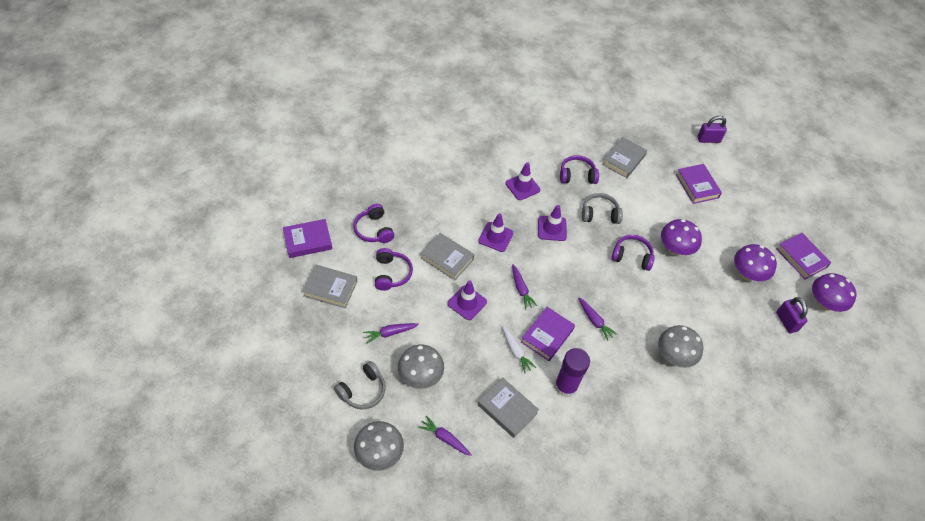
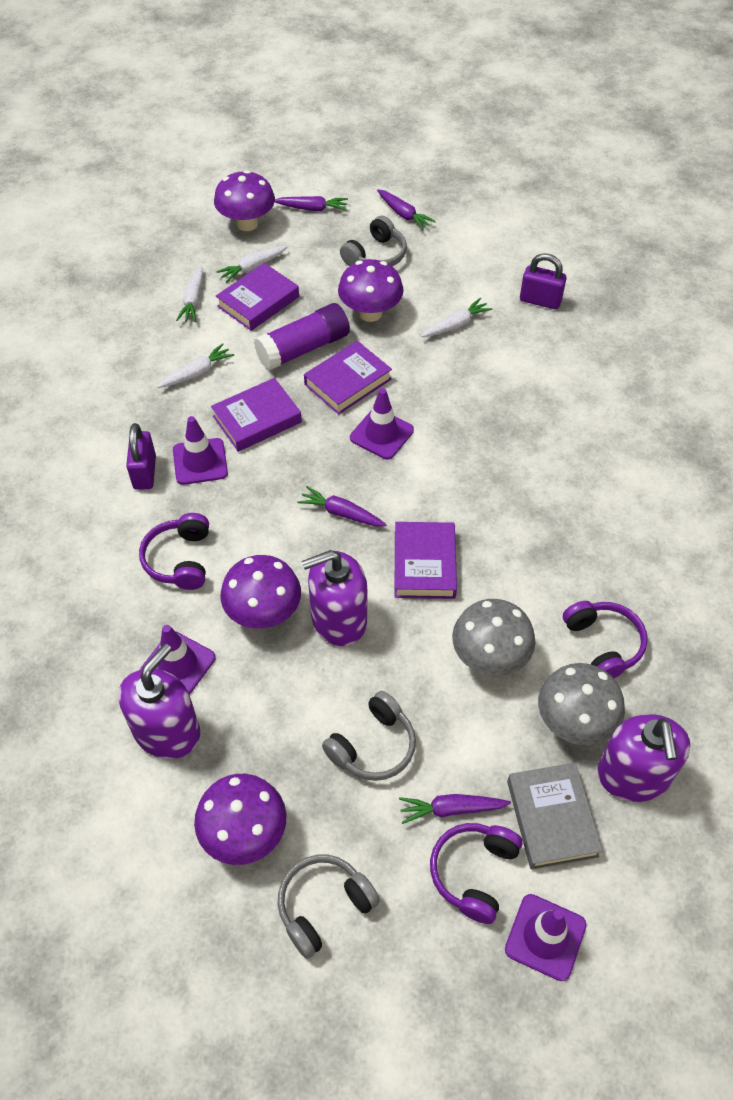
grey book: 4 -> 1
grey headphones: 2 -> 3
grey mushroom: 3 -> 2
purple headphones: 4 -> 3
purple mushroom: 3 -> 4
purple soap dispenser: 0 -> 3
white carrot: 1 -> 4

